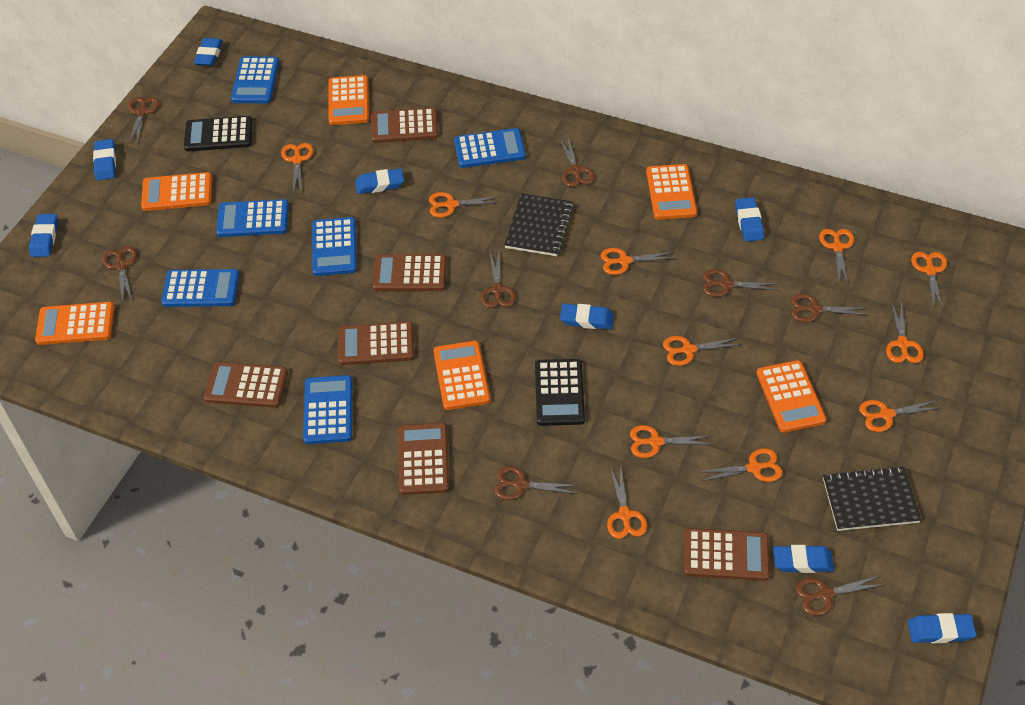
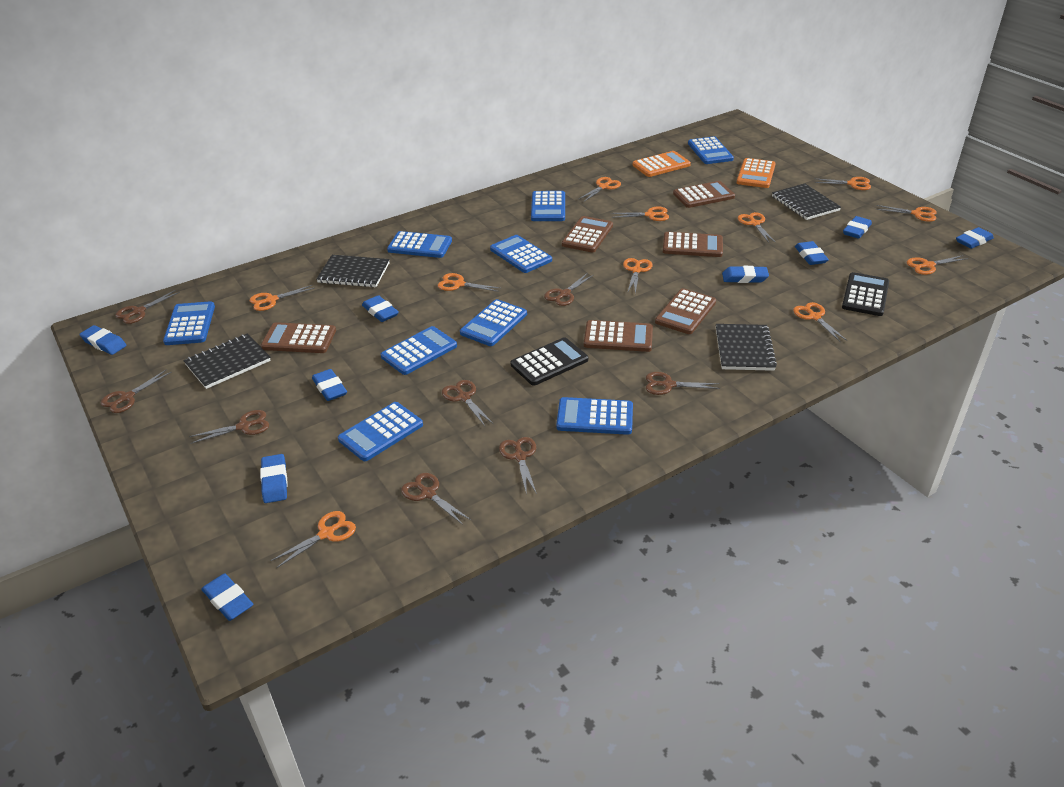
black notebook: 2 -> 4
blue calculator: 6 -> 9
blue eraser: 8 -> 9
orange calculator: 6 -> 2

